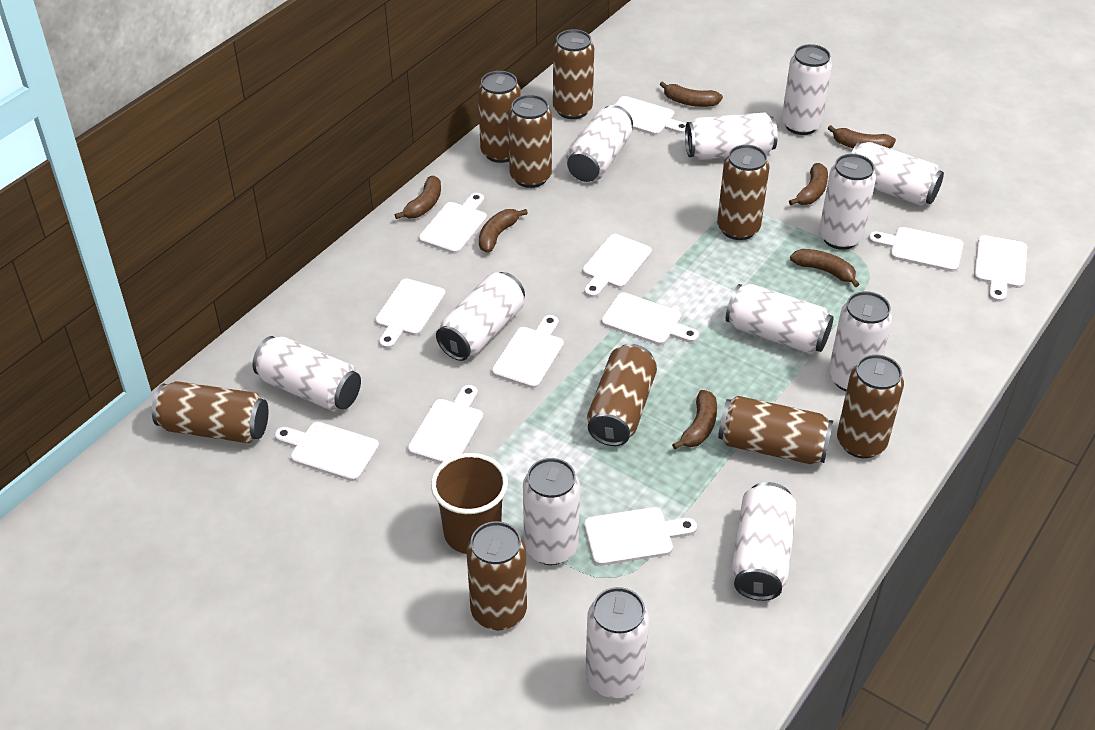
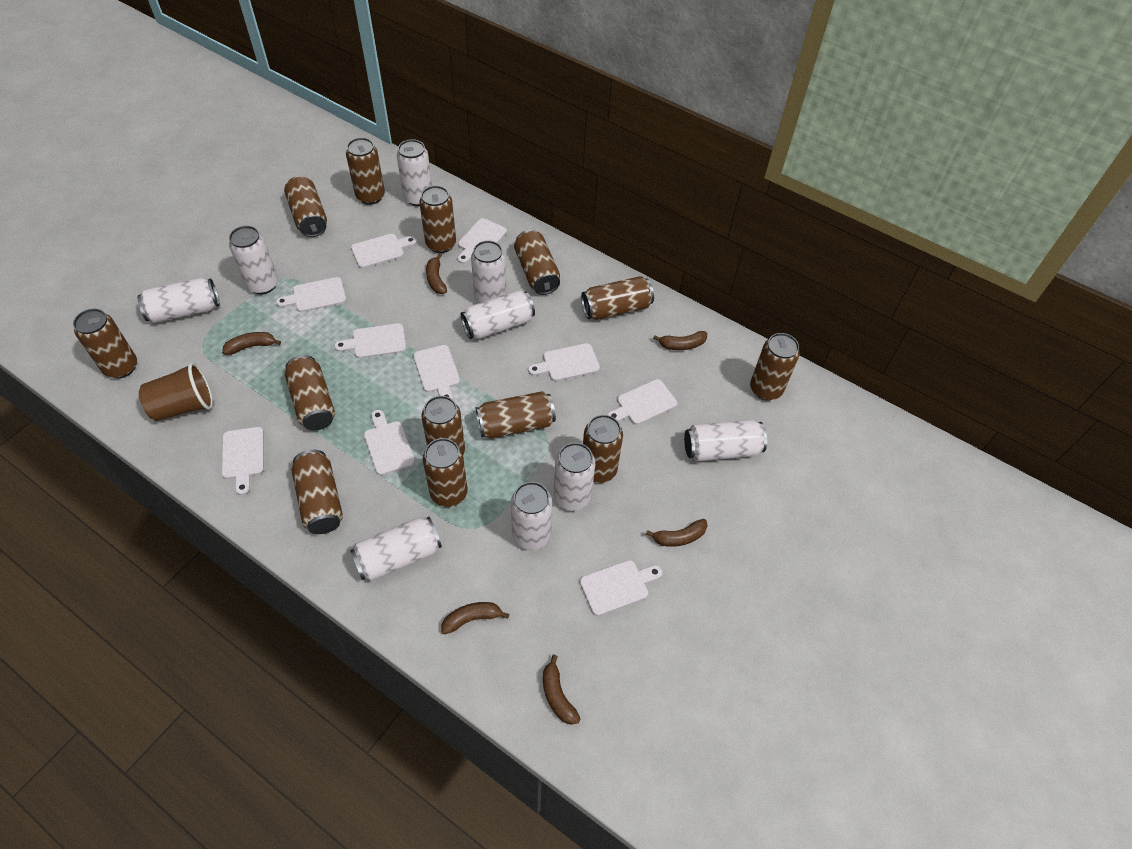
brown banana: 7 -> 6
brown can: 9 -> 13
white can: 12 -> 9
white cutting board: 11 -> 10

